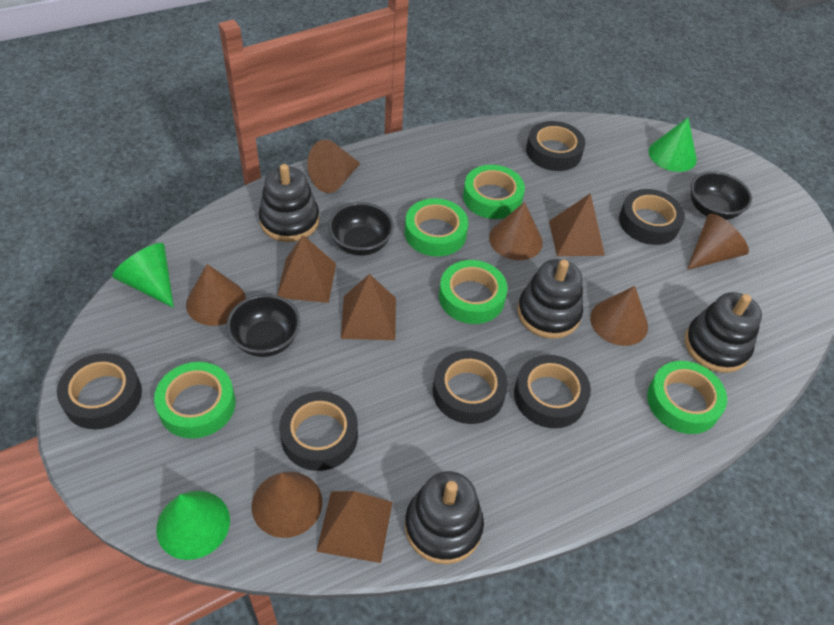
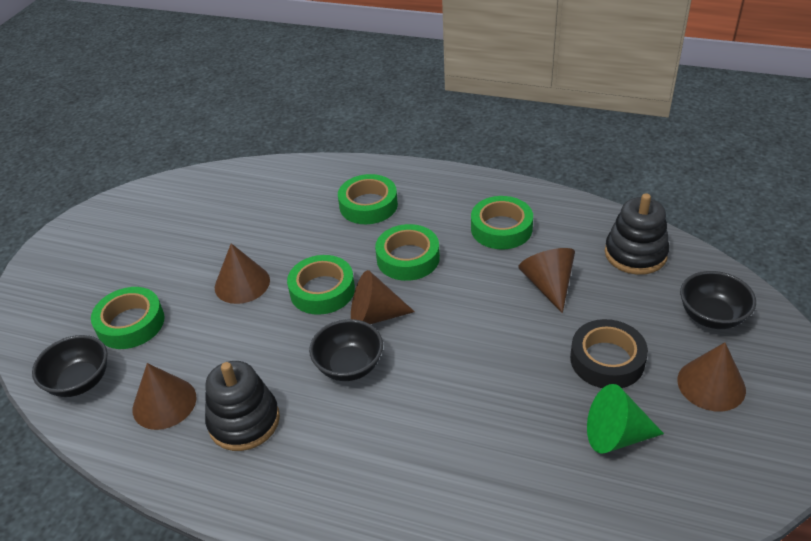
black stacking toy: 4 -> 2
black tape: 6 -> 1
brown cone: 6 -> 5
brown pyramid: 4 -> 0
green cone: 3 -> 1

